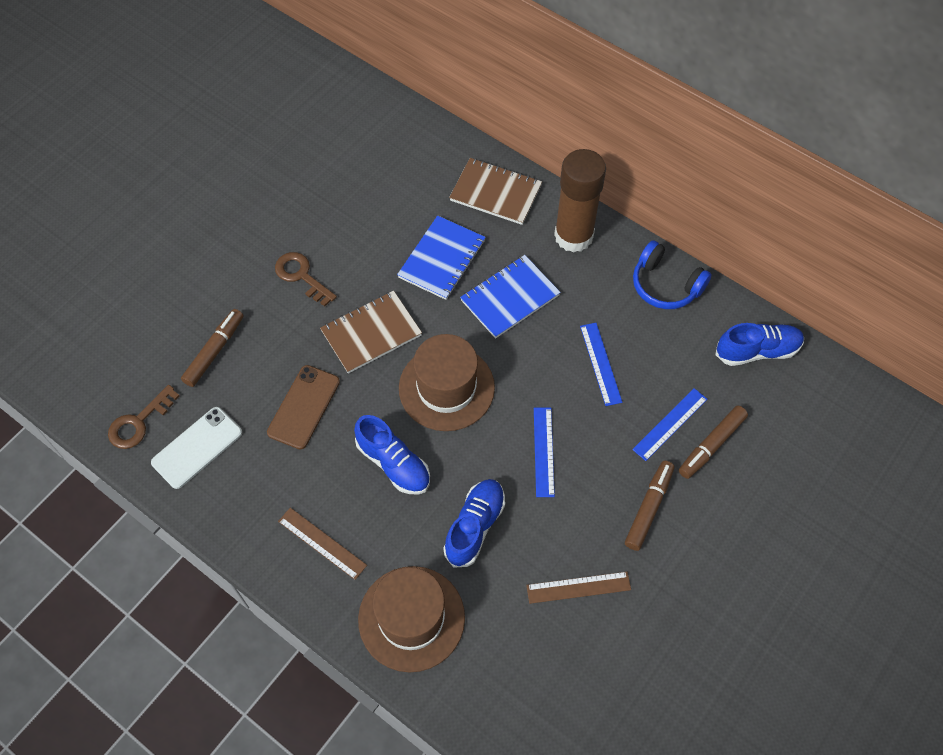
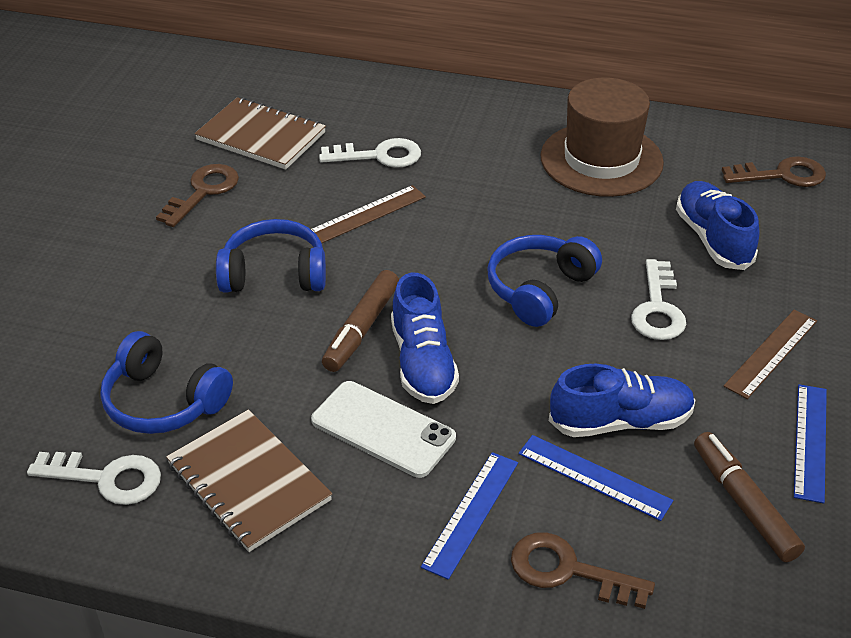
blue headphones: 1 -> 3
blue notebook: 2 -> 0
brown glue stick: 1 -> 0
brown hat: 2 -> 1
brown key: 2 -> 3
brown marker: 3 -> 2
brown phone: 1 -> 0
white key: 0 -> 3

